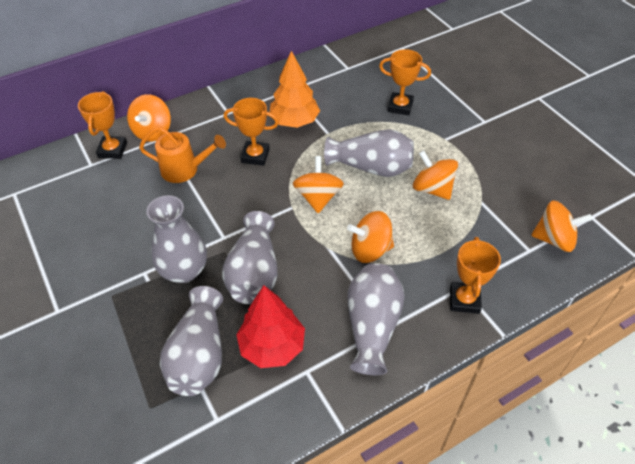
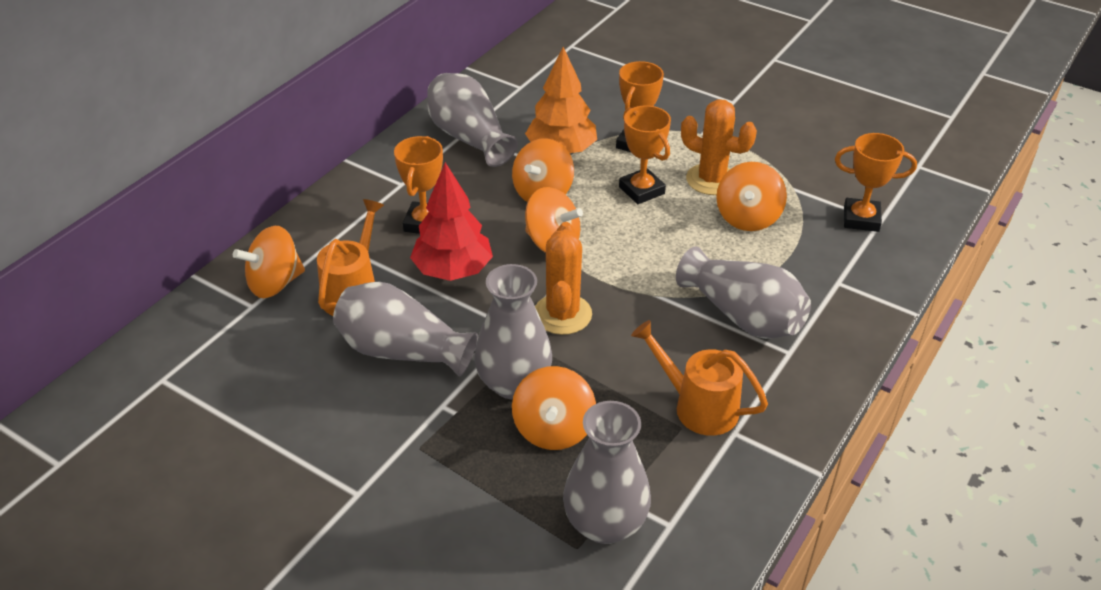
orange cactus: 0 -> 2
orange watering can: 1 -> 2

